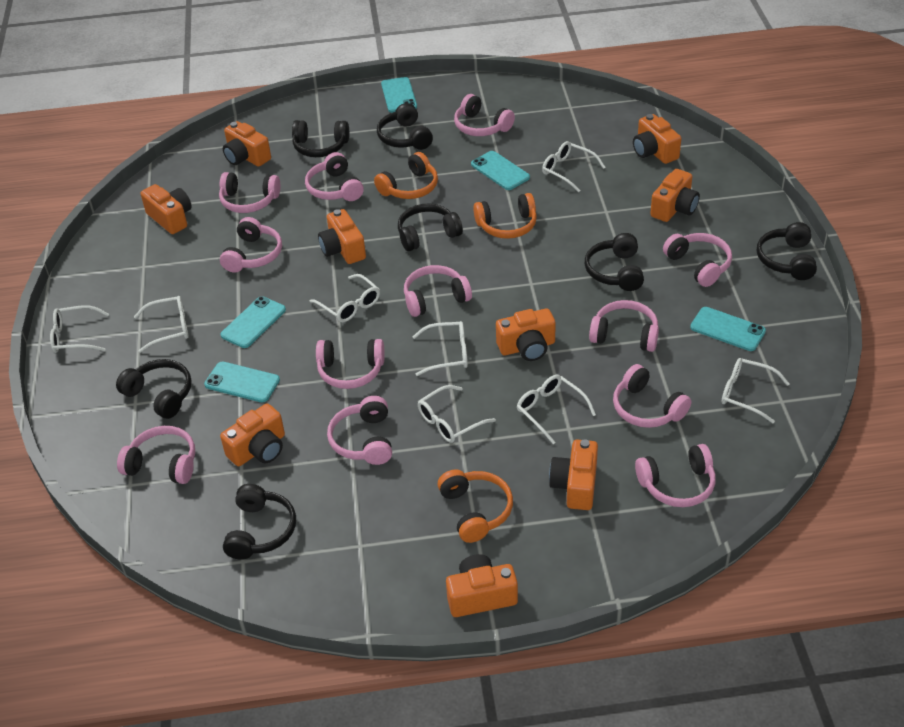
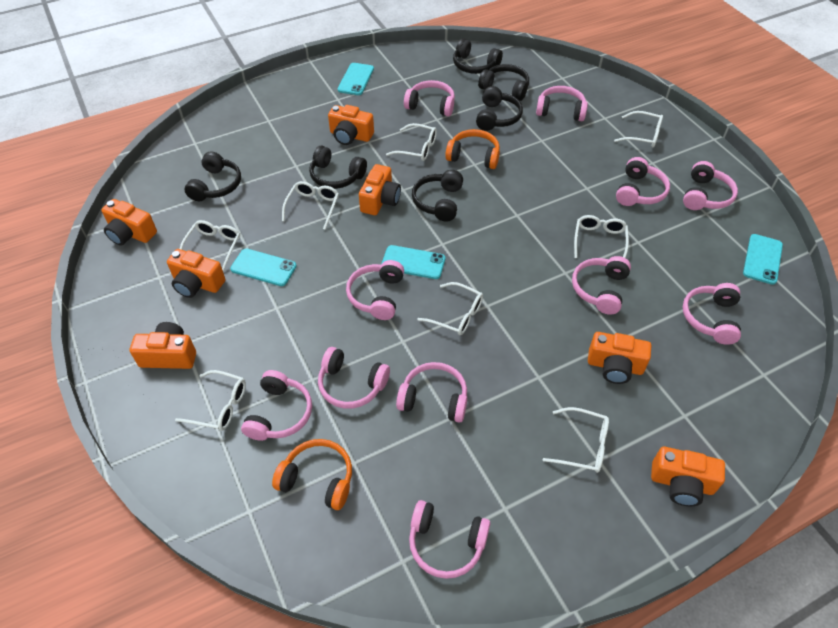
black headphones: 7 -> 6
orange camera: 9 -> 7
orange headphones: 3 -> 2
pink headphones: 12 -> 11
turquoise phone: 5 -> 4

